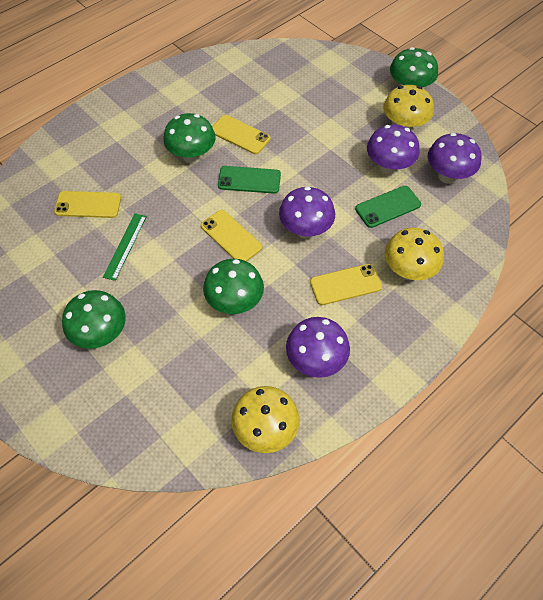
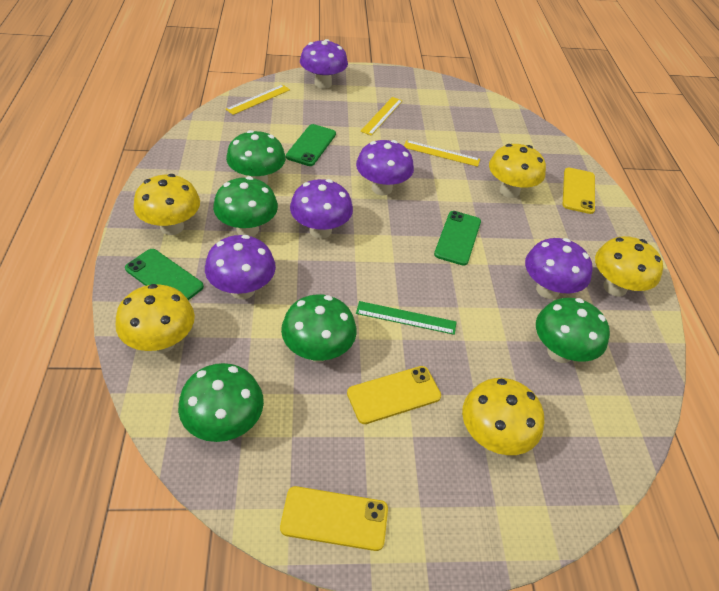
green mushroom: 4 -> 5
green phone: 2 -> 3
purple mushroom: 4 -> 5
yellow mushroom: 3 -> 5
yellow phone: 4 -> 3
yellow ruler: 0 -> 3

